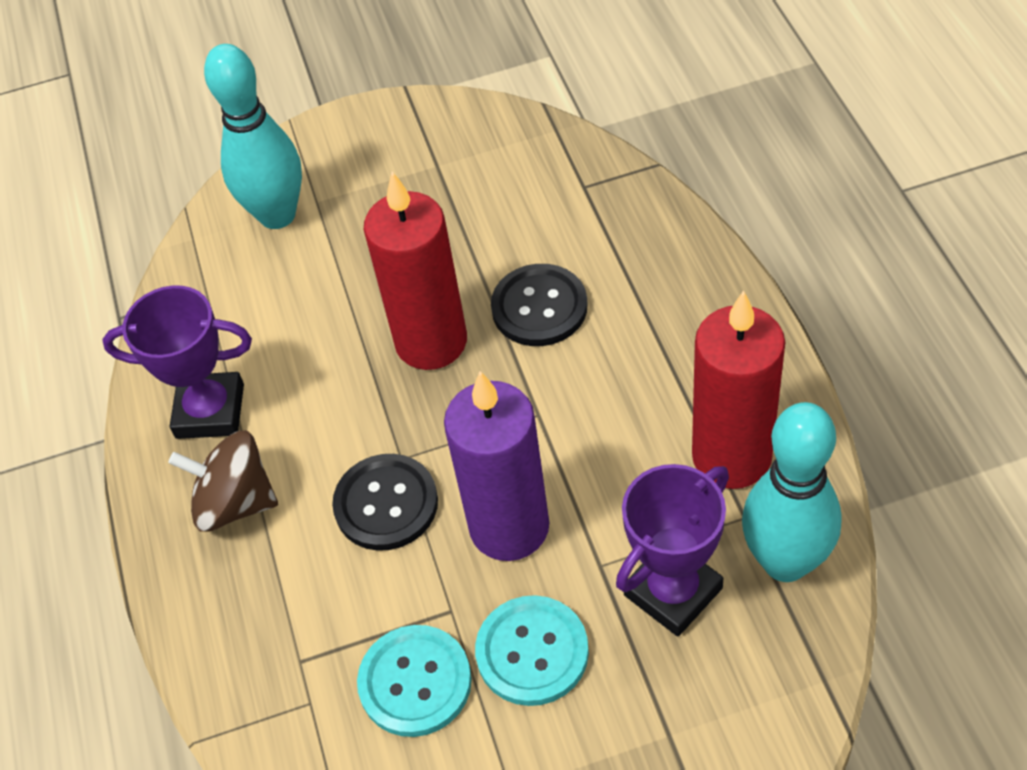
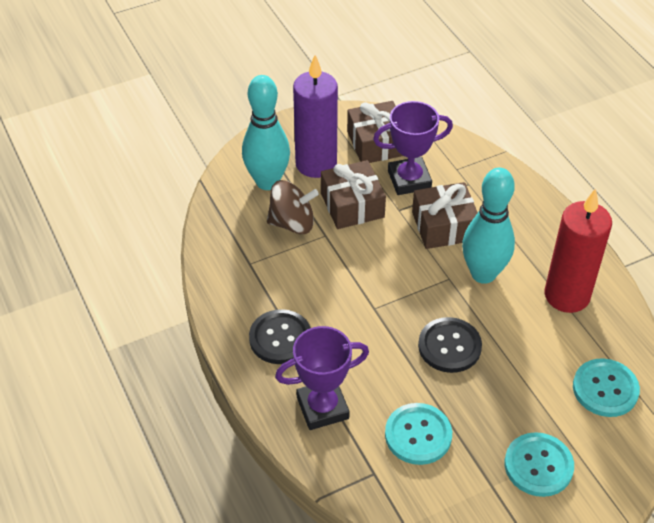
brown gift: 0 -> 3
red candle: 2 -> 1
turquoise button: 2 -> 3

